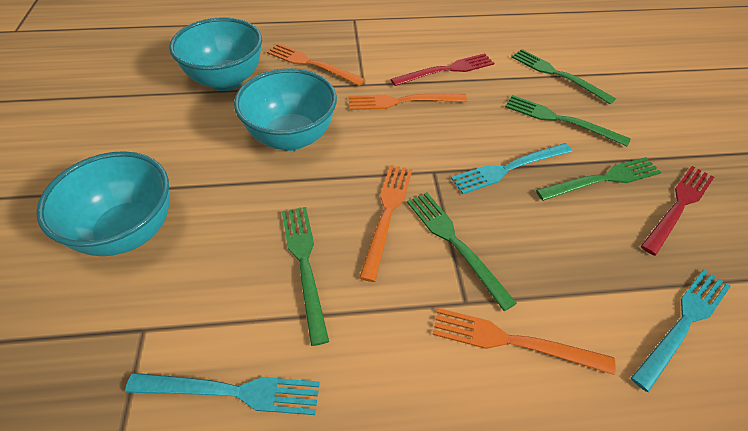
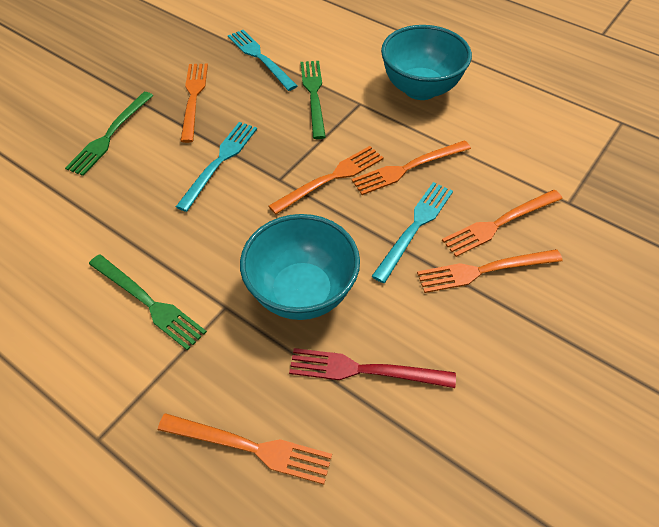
green fork: 5 -> 3
orange fork: 4 -> 6
red fork: 2 -> 1
turquoise bowl: 3 -> 2

